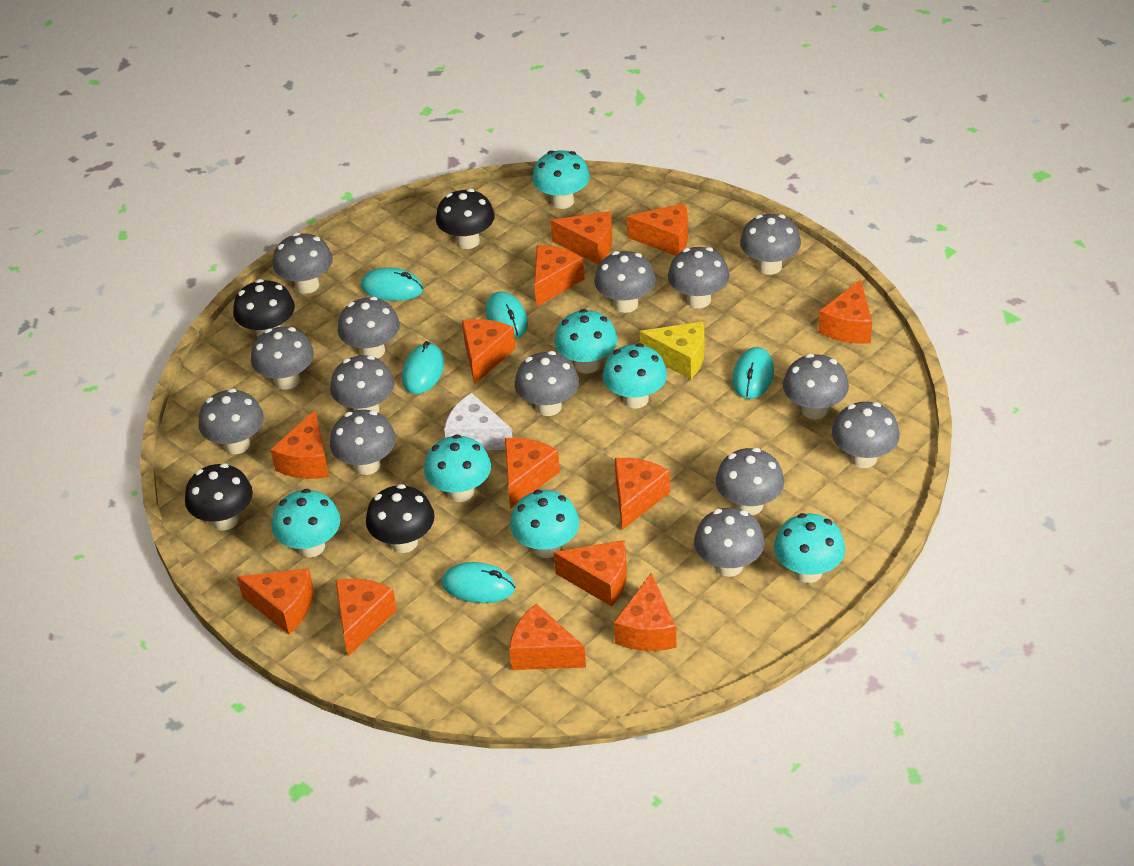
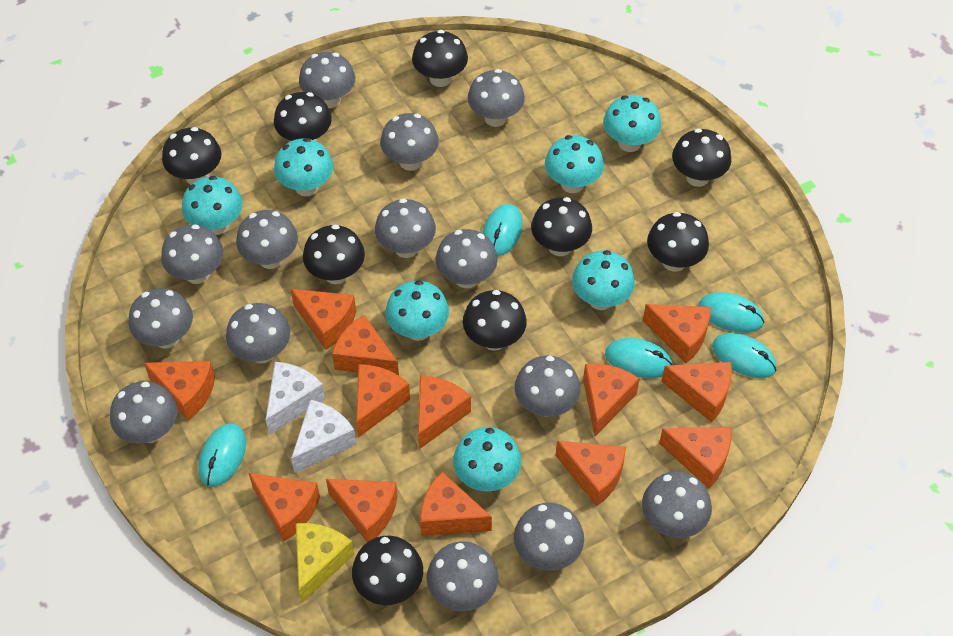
black mushroom: 4 -> 9
white cheese: 1 -> 2

